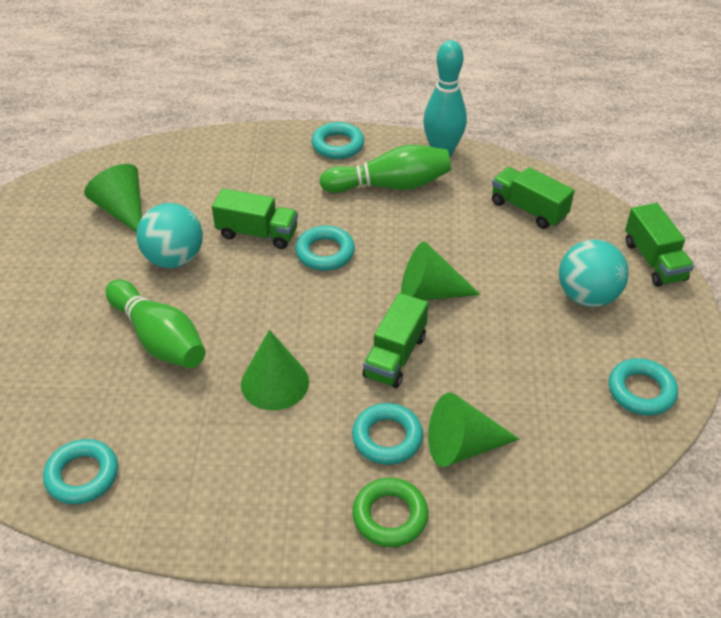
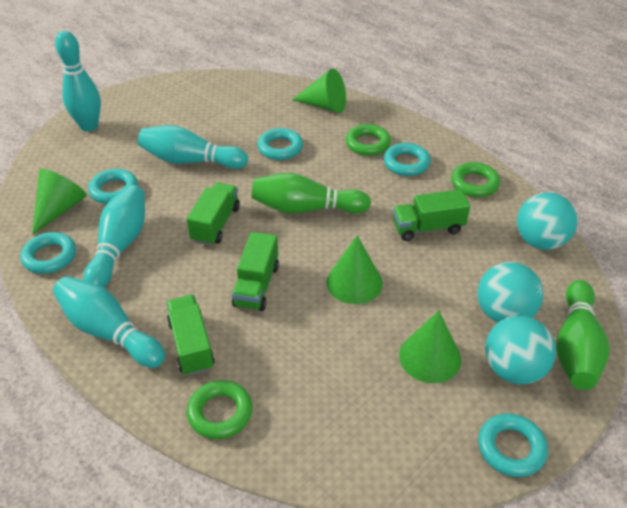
green ring: 1 -> 3
turquoise ball: 2 -> 3
turquoise bowling pin: 1 -> 4

